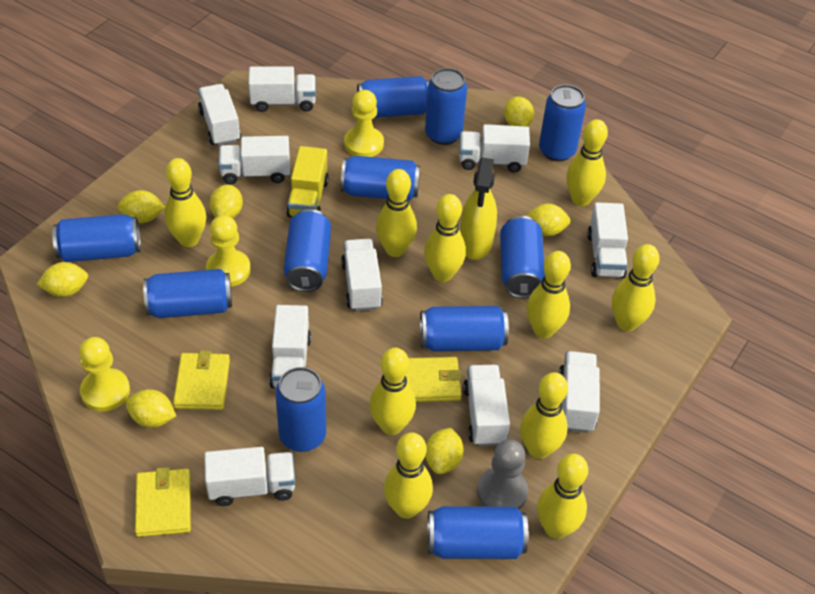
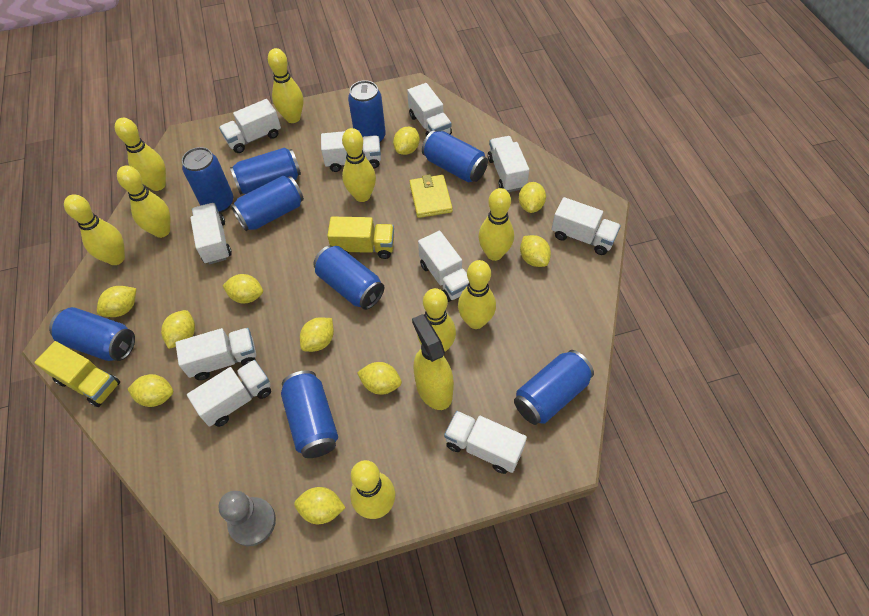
blue can: 11 -> 9
yellow bowling pin: 10 -> 9
yellow lemon: 7 -> 10
yellow pawn: 3 -> 0
yellow truck: 1 -> 2
yellow wallet: 3 -> 1

